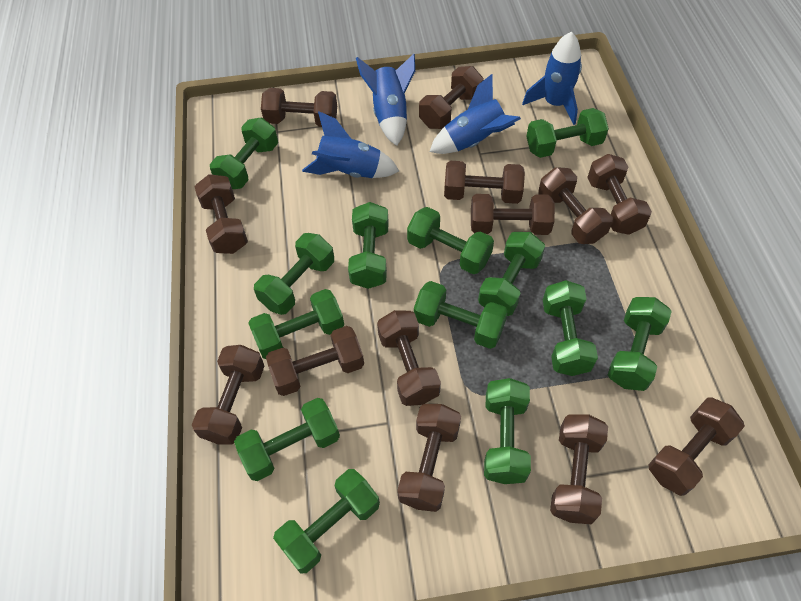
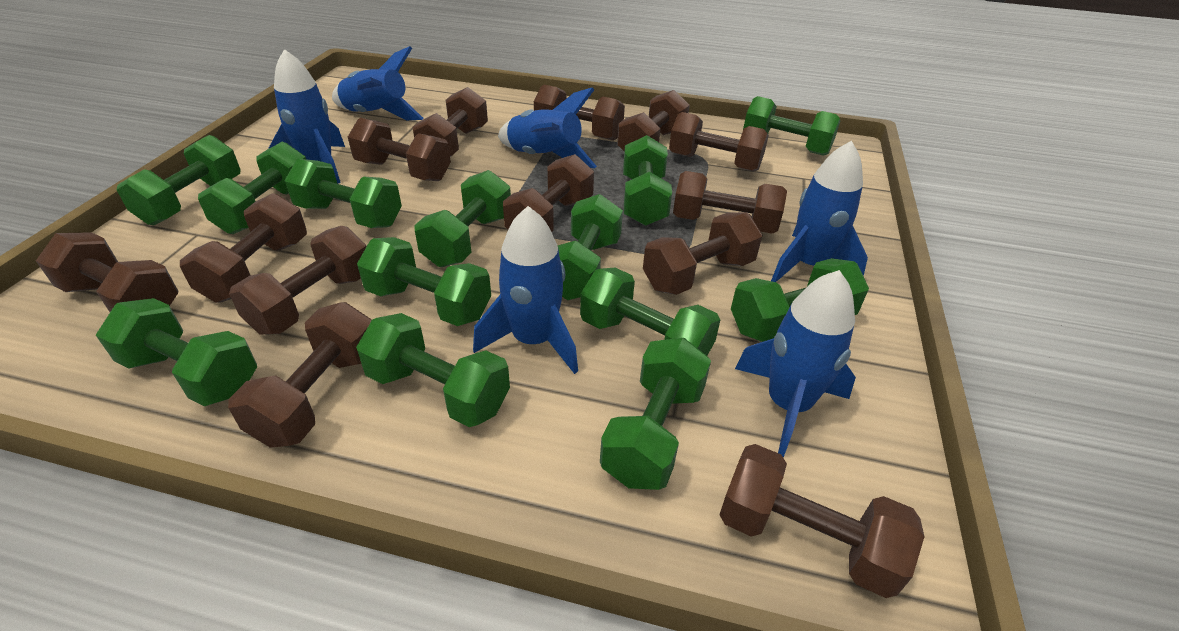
blue rocket: 4 -> 6

